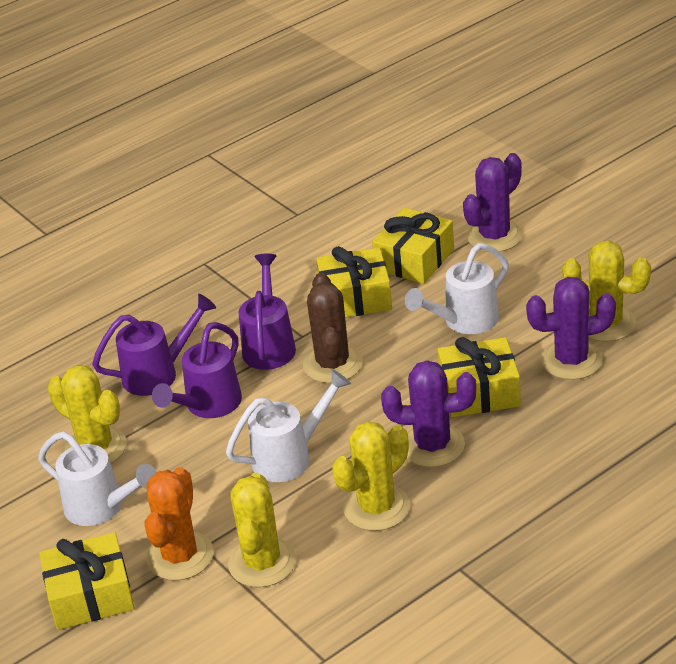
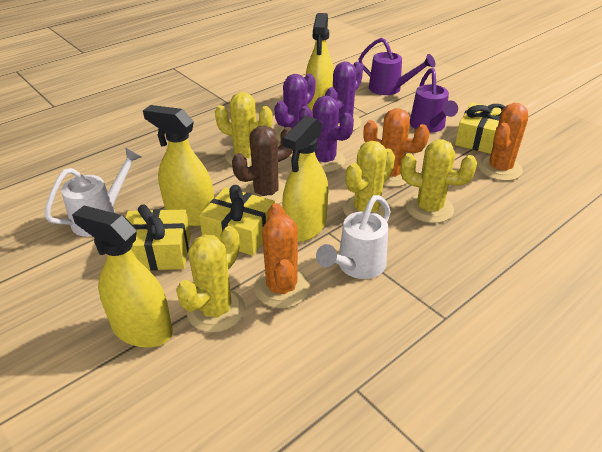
orange cactus: 1 -> 3
purple watering can: 3 -> 2
white watering can: 3 -> 2
yellow gift: 4 -> 3
yellow spray bottle: 0 -> 4

